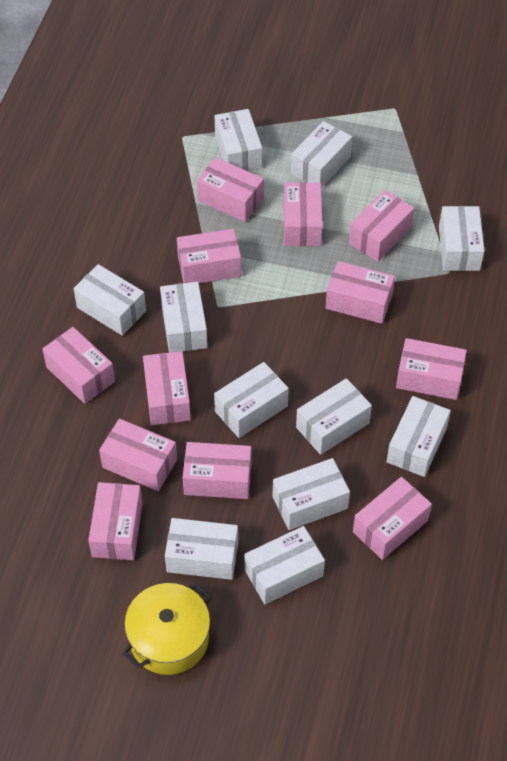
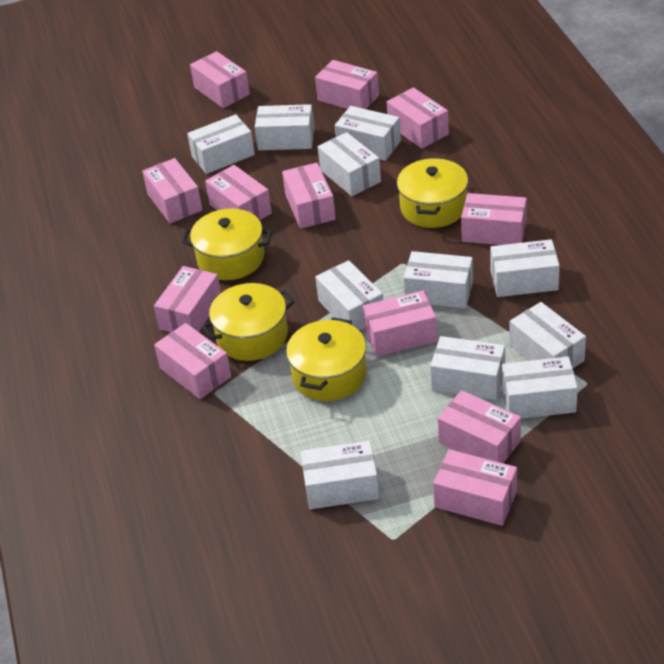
yellow pot: 1 -> 4

